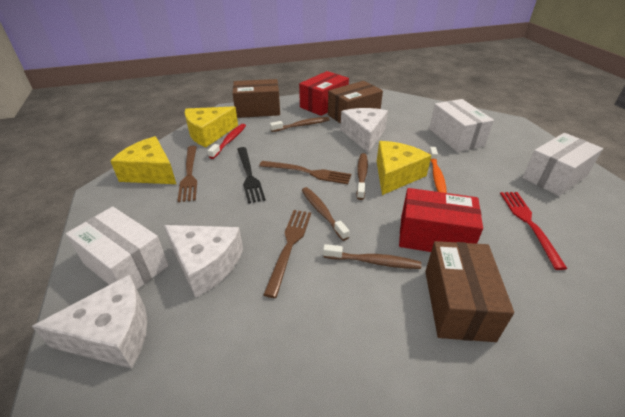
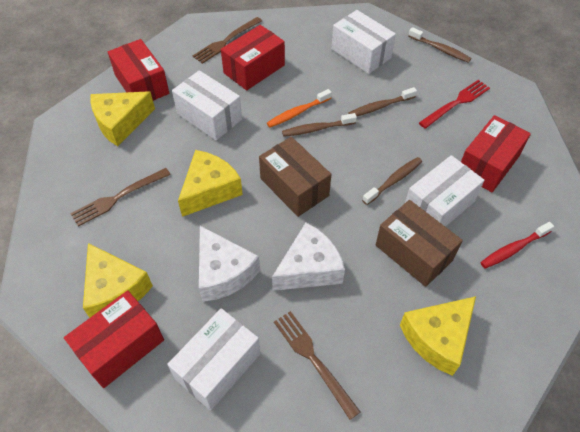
black fork: 1 -> 0
brown box: 3 -> 2
red box: 2 -> 4
white box: 3 -> 4
white cheese: 3 -> 2
yellow cheese: 3 -> 4

